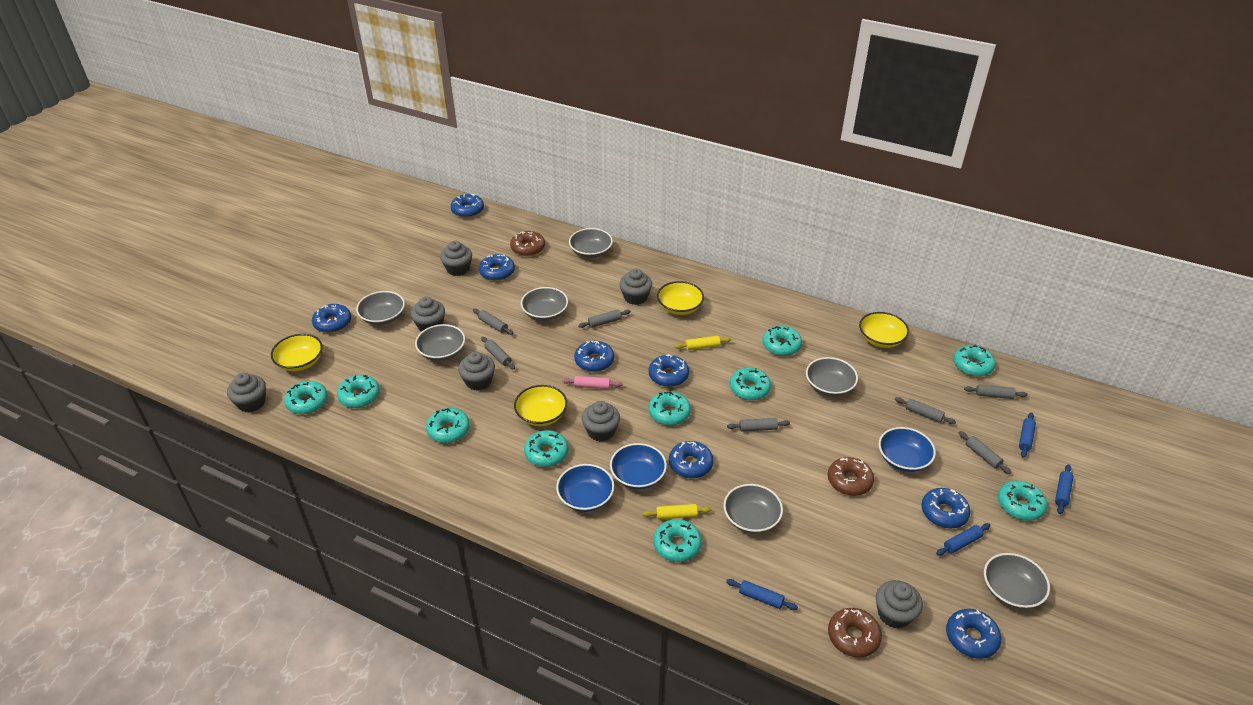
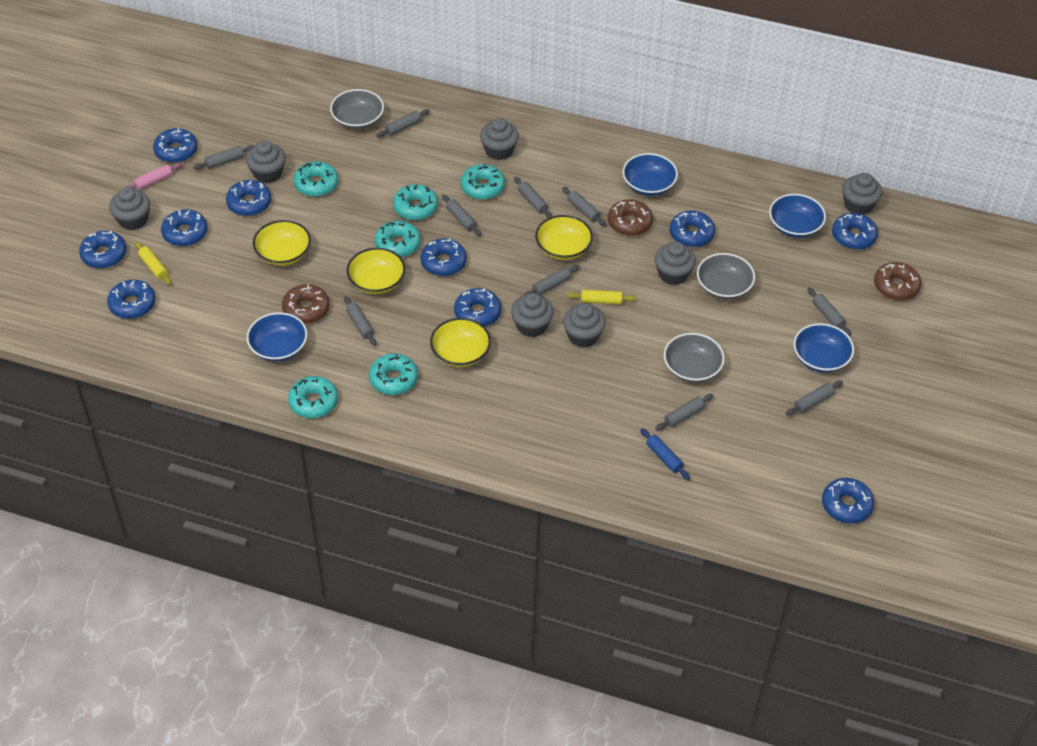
blue bowl: 3 -> 4
blue donut: 8 -> 10
blue rolling pin: 4 -> 1
grey bowl: 7 -> 3
grey rolling pin: 7 -> 10
turquoise donut: 10 -> 6

